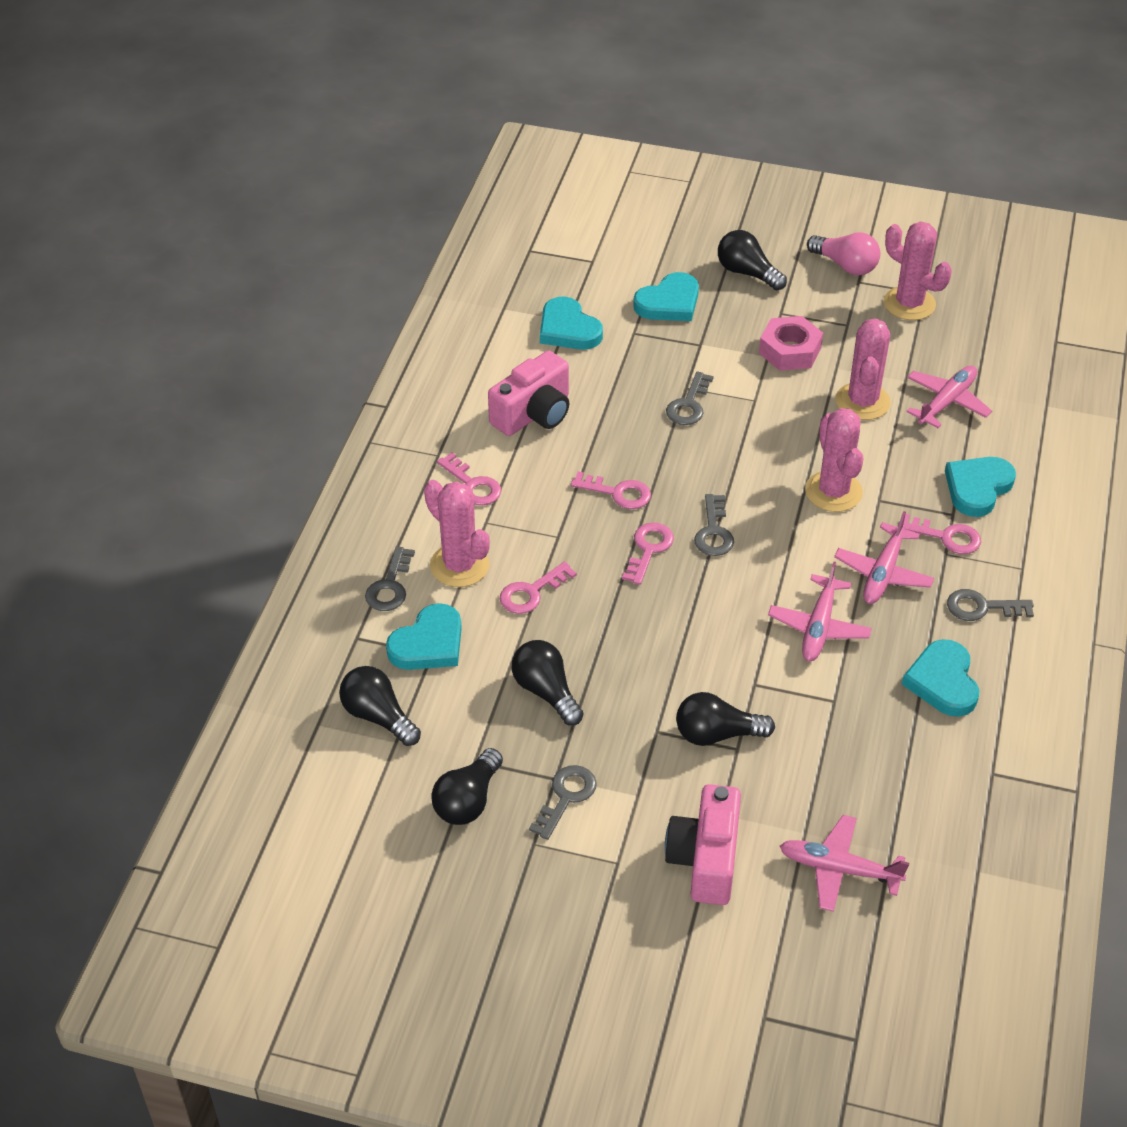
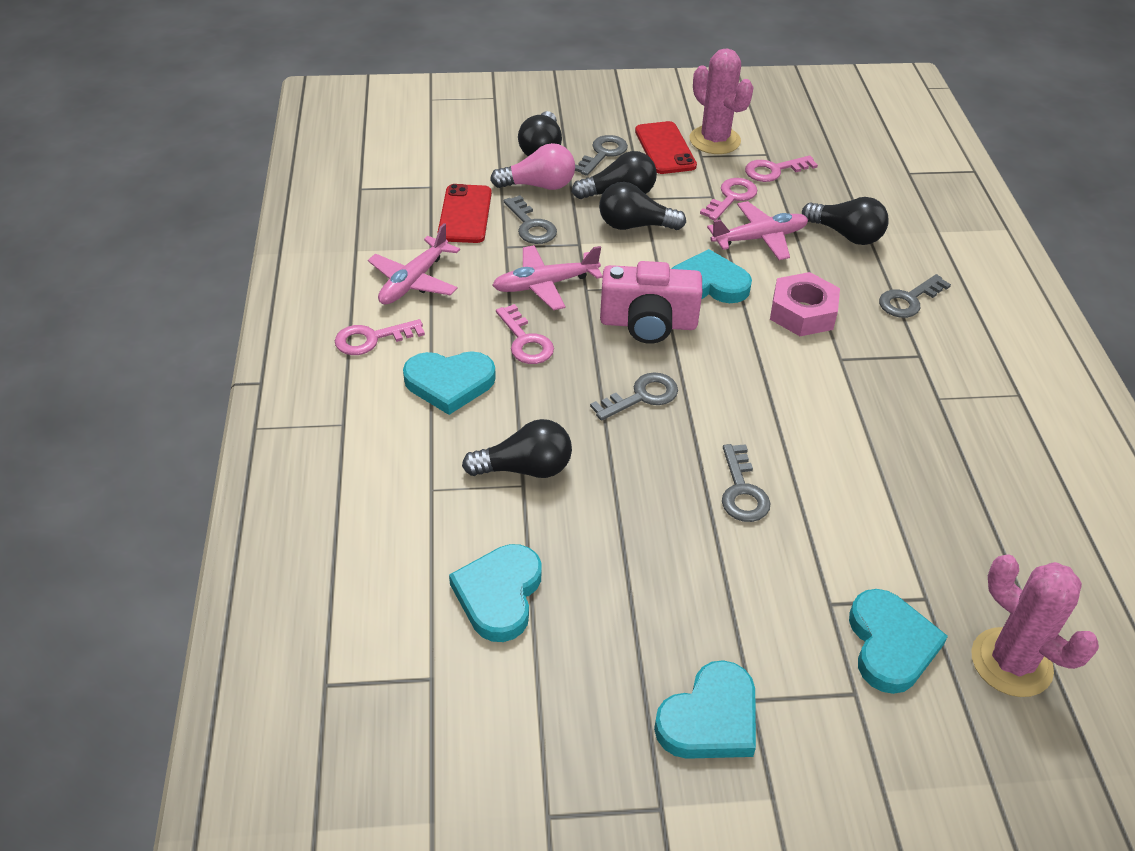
pink cactus: 4 -> 2
pink camera: 2 -> 1
pink key: 5 -> 4
pink plane: 4 -> 3
red phone: 0 -> 2

